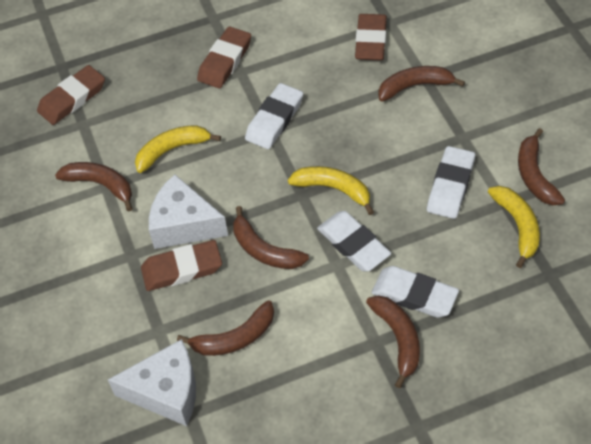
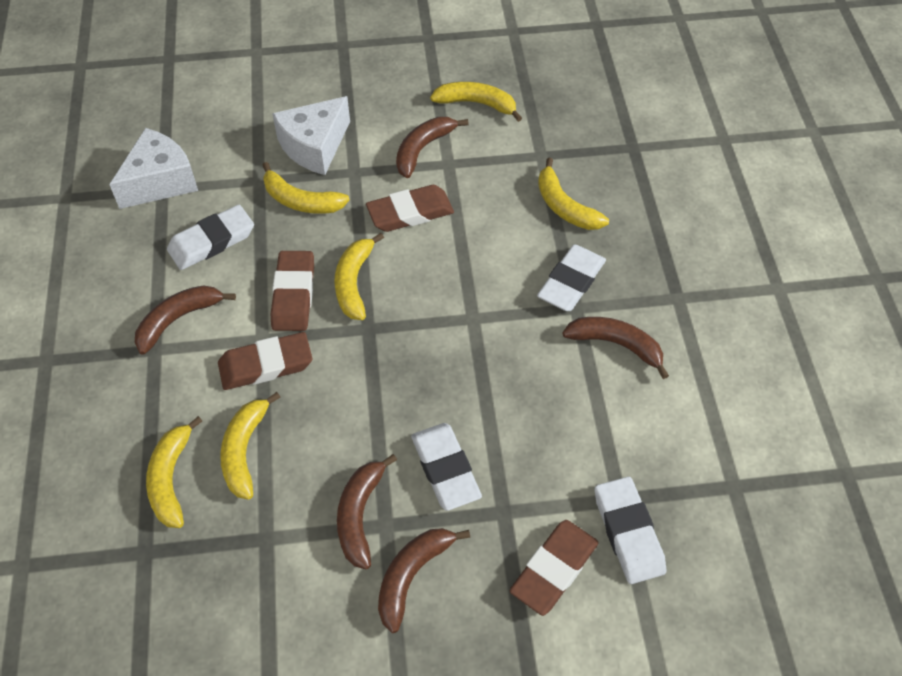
brown banana: 6 -> 5
yellow banana: 3 -> 6

